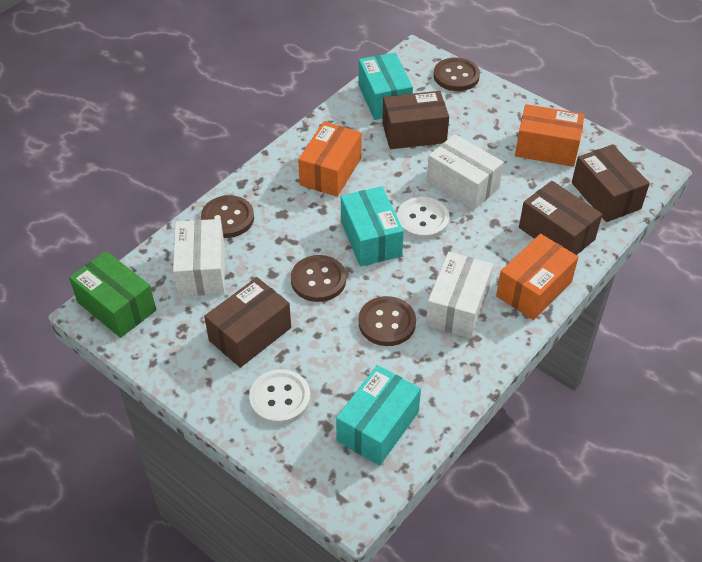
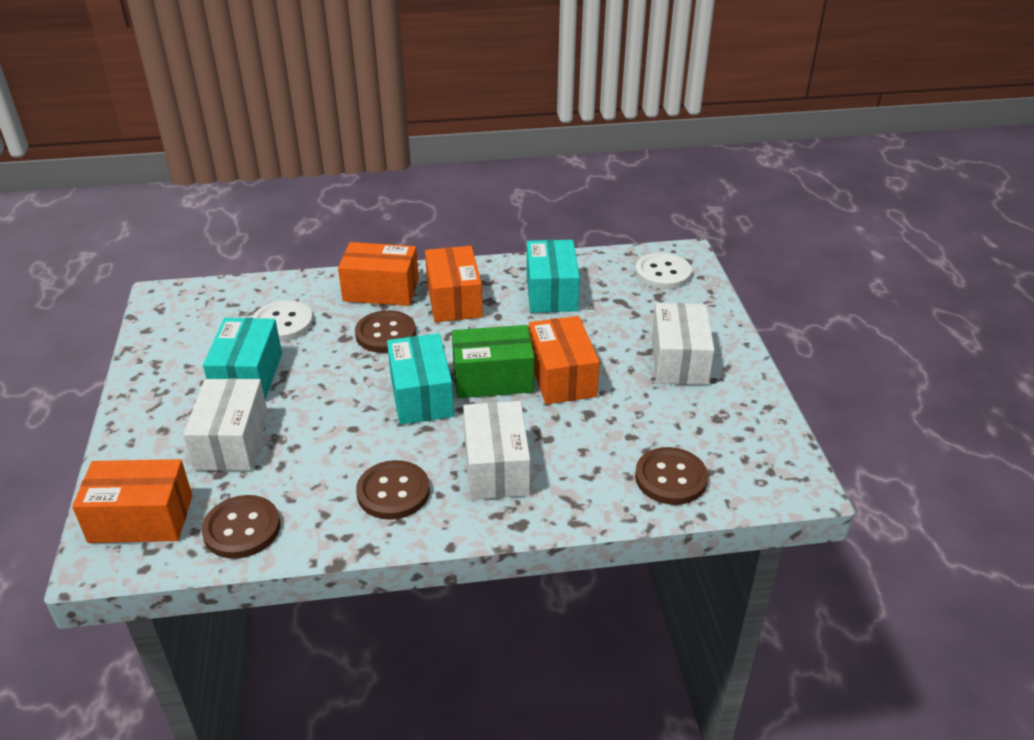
brown box: 4 -> 0
orange box: 3 -> 4

